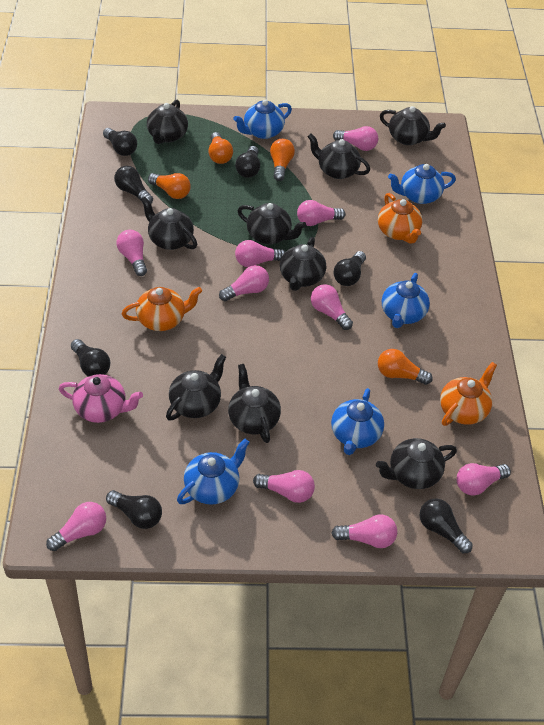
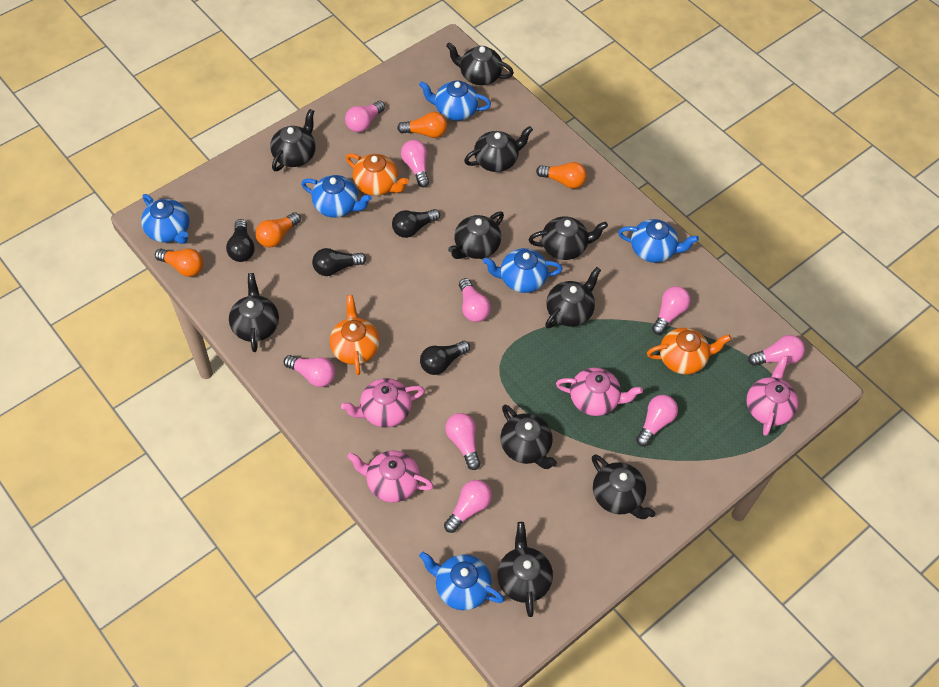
black light bulb: 7 -> 4
black teapot: 9 -> 10
blue teapot: 5 -> 6
pink light bulb: 10 -> 9
pink teapot: 1 -> 4

